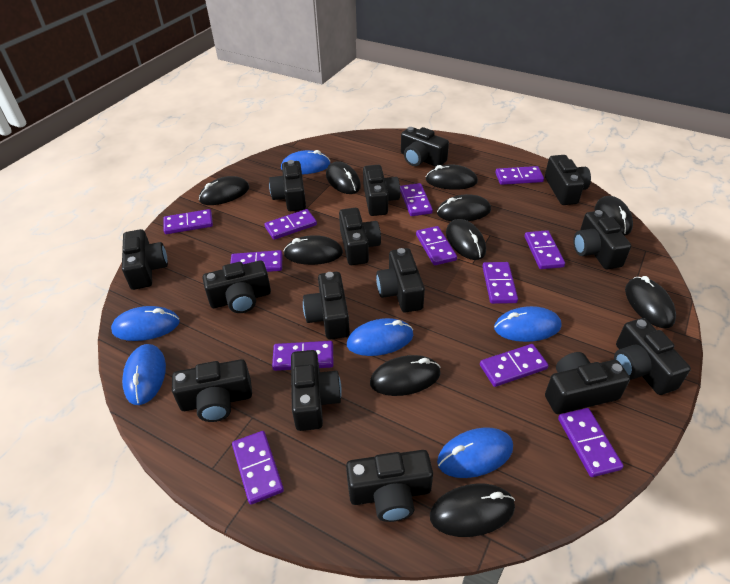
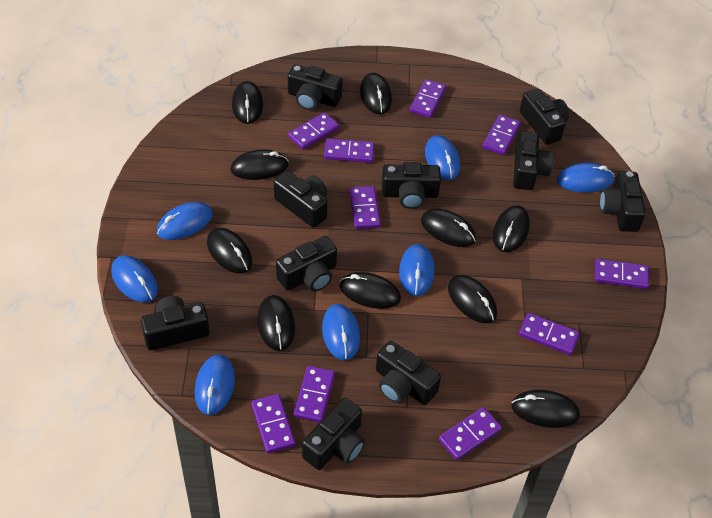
black camera: 15 -> 10
blue mouse: 6 -> 7
purple domino: 12 -> 10

